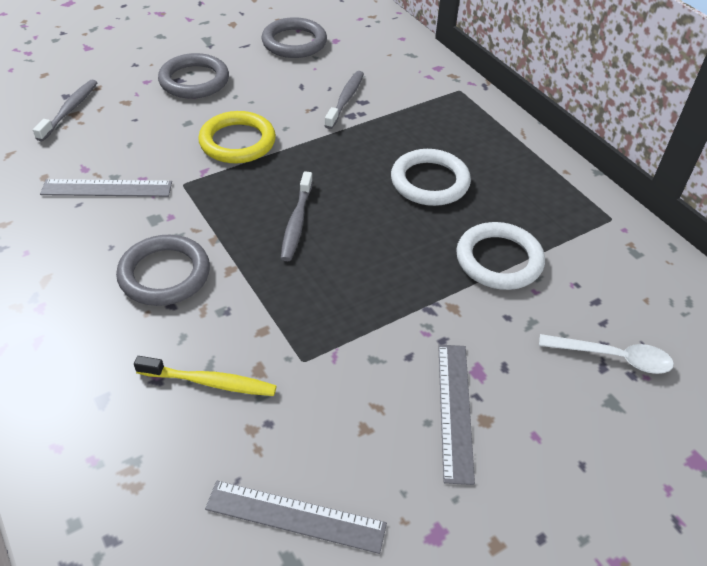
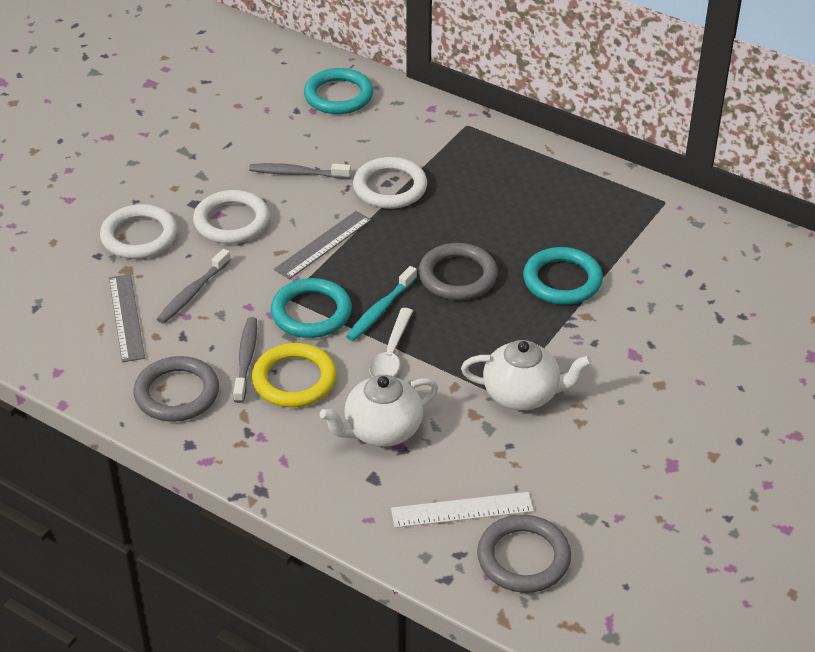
grey ruler: 3 -> 2
turquoise ring: 0 -> 3
turquoise toothbrush: 0 -> 1
white ring: 2 -> 3
white ruler: 0 -> 1
white teapot: 0 -> 2
yellow toothbrush: 1 -> 0

